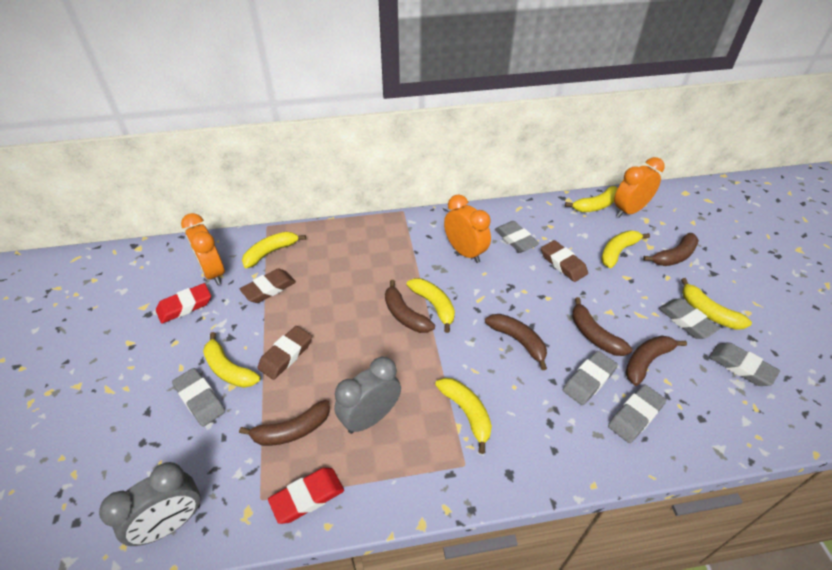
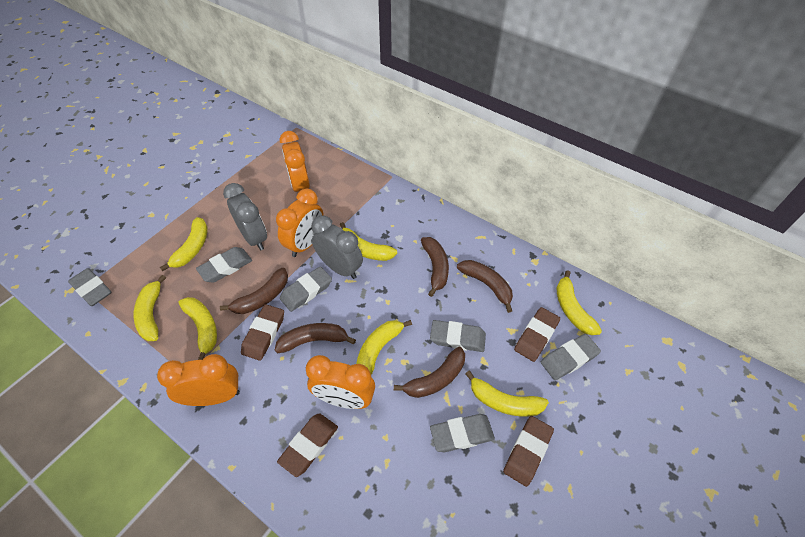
brown banana: 6 -> 5
brown eraser: 3 -> 4
orange clock: 3 -> 4
red eraser: 2 -> 0

